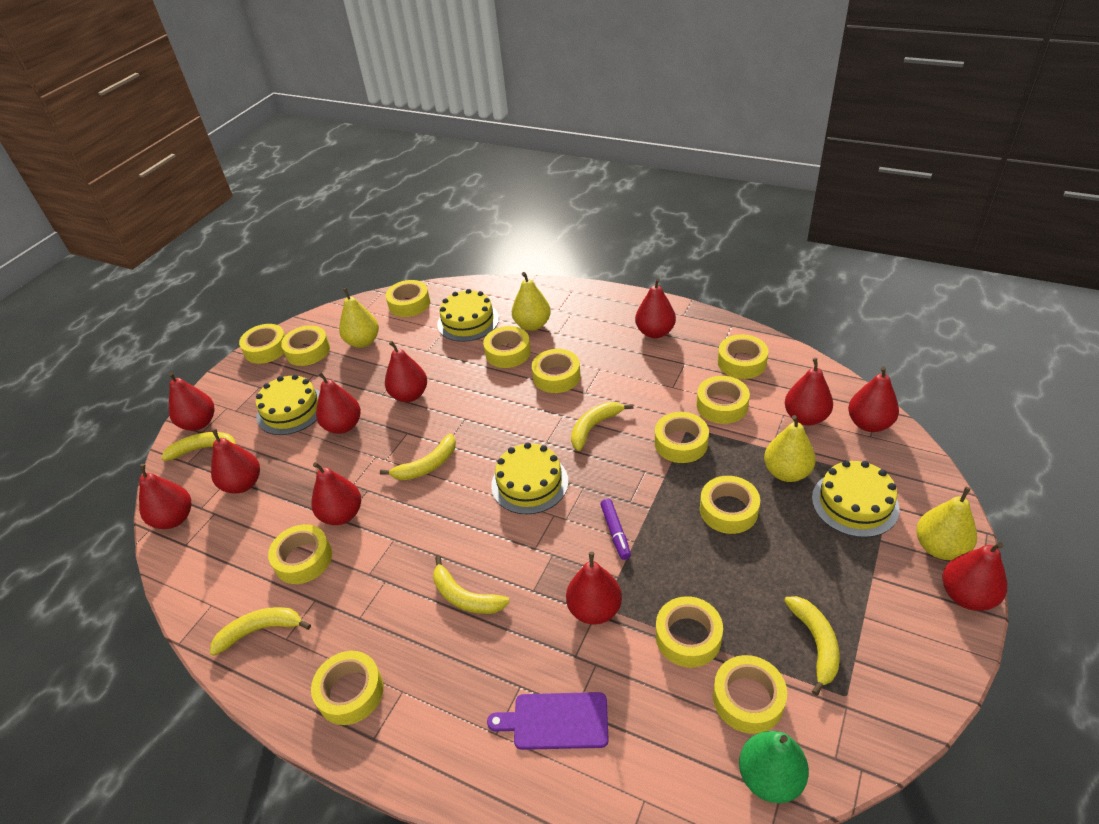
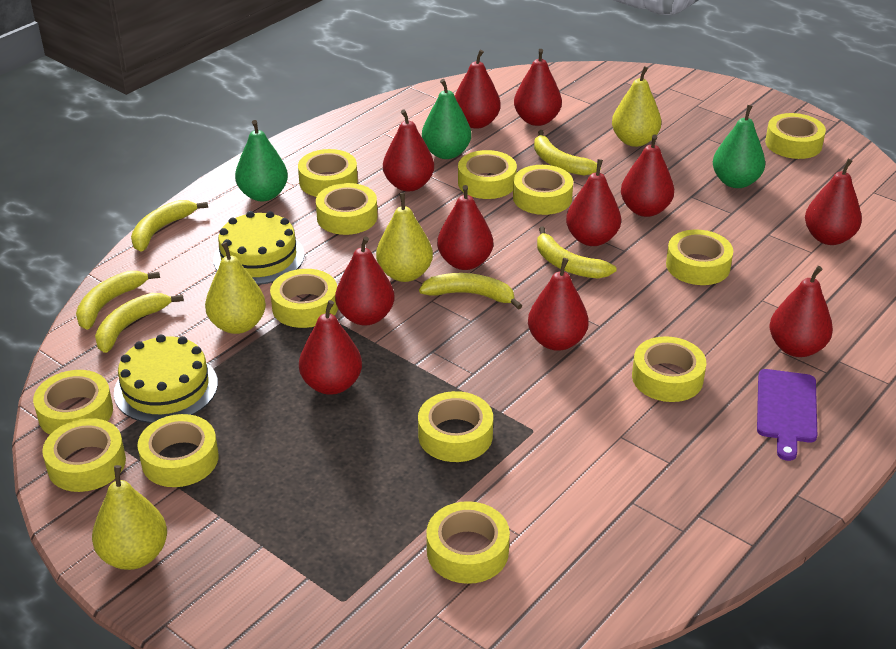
green pear: 1 -> 3
purple marker: 1 -> 0
yellow cake: 4 -> 2

